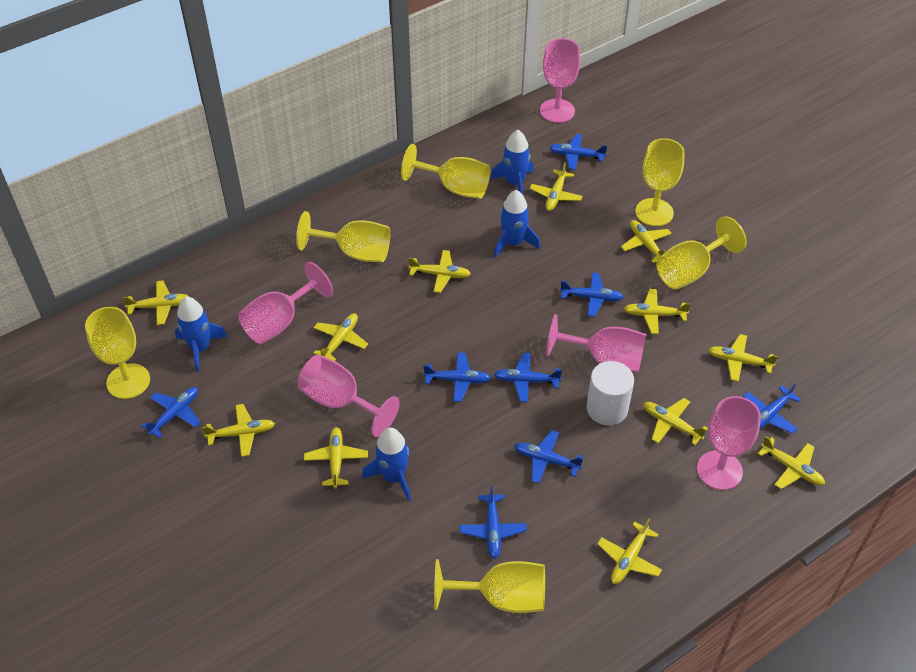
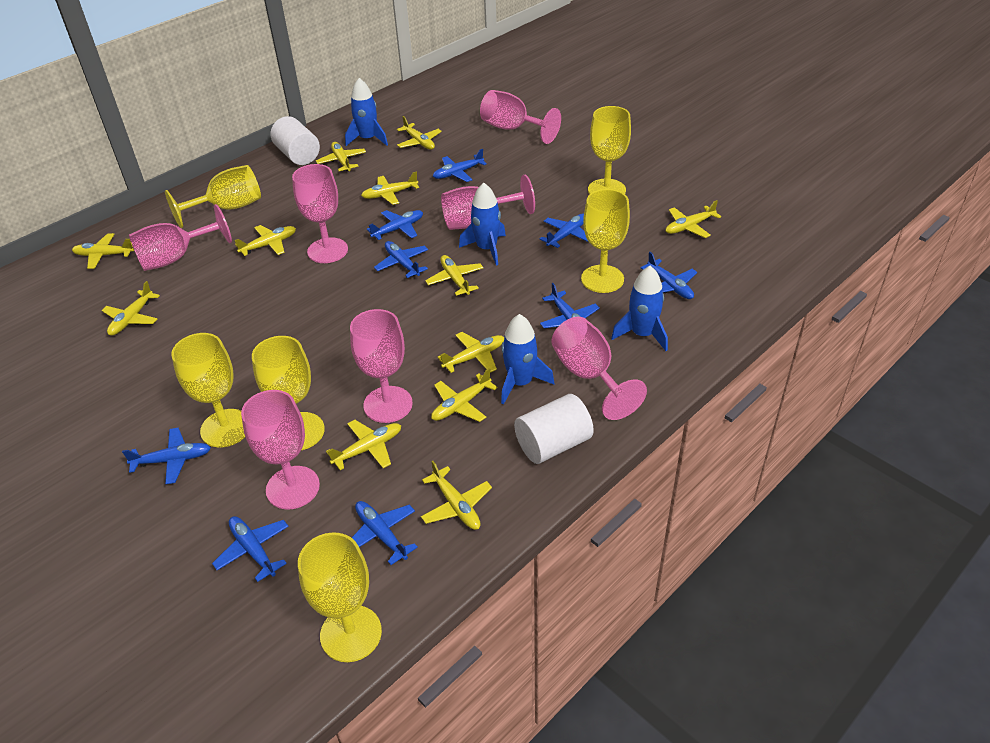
blue plane: 8 -> 9
pink goblet: 5 -> 7
white cylinder: 1 -> 2

